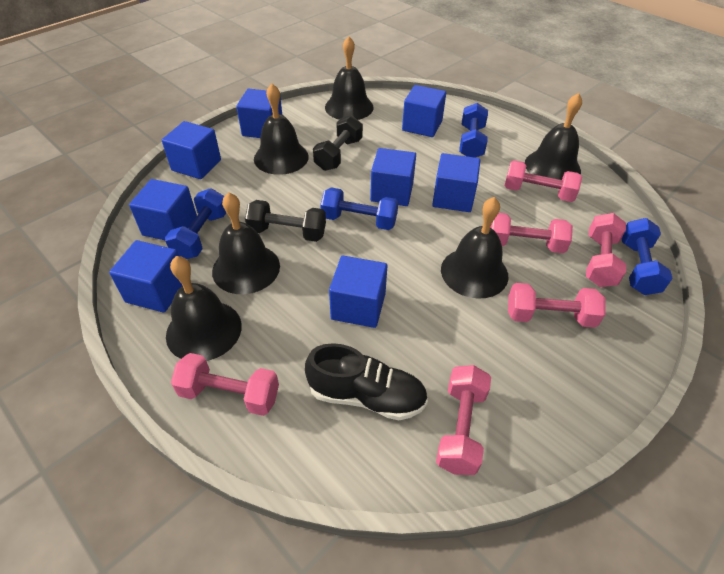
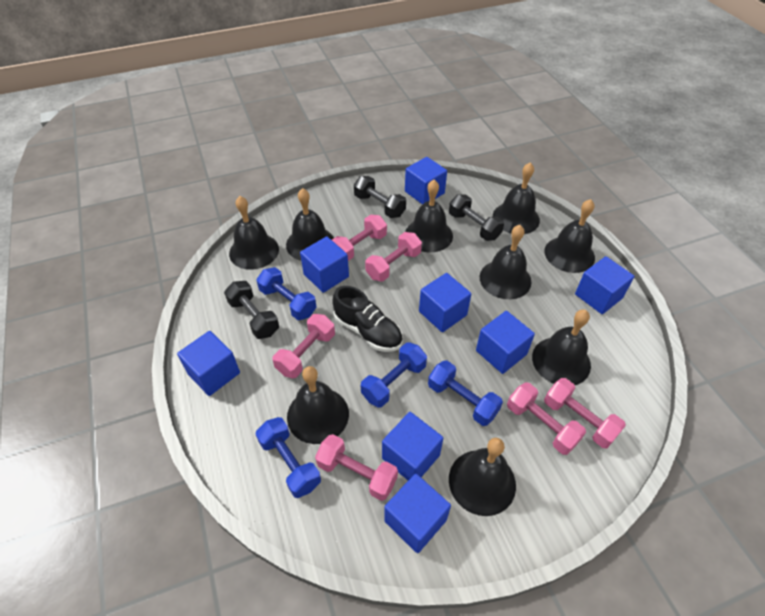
black bell: 6 -> 9
black dumbbell: 2 -> 3

